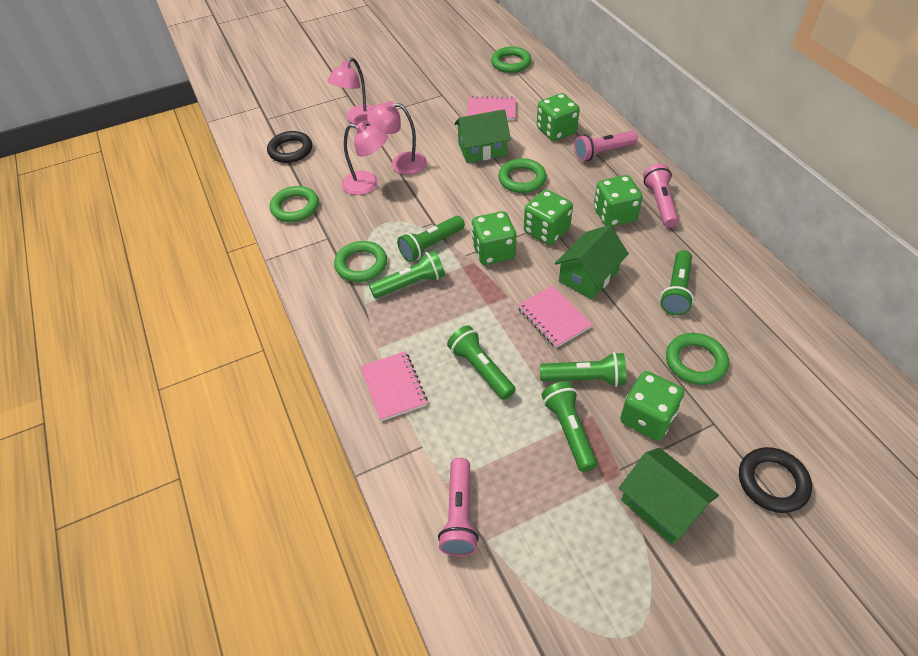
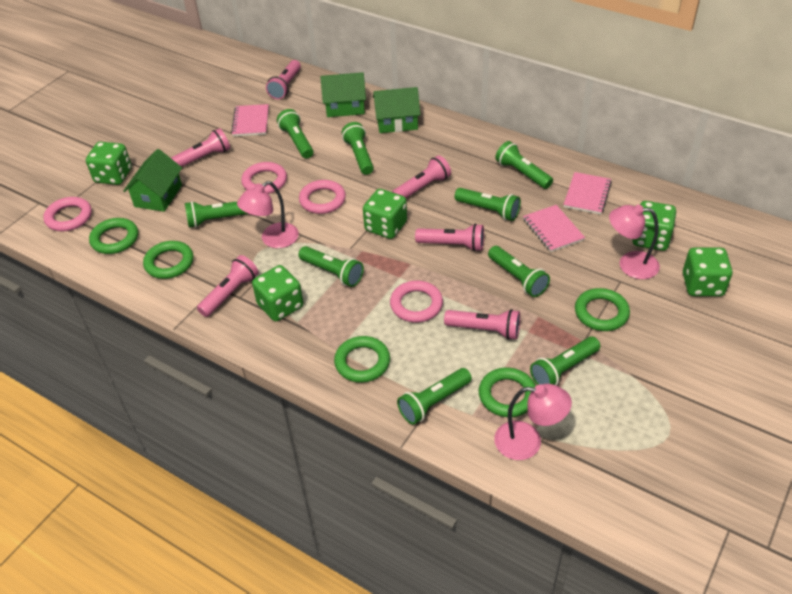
black ring: 2 -> 0
green flashlight: 6 -> 9
pink flashlight: 3 -> 6
pink ring: 0 -> 4

